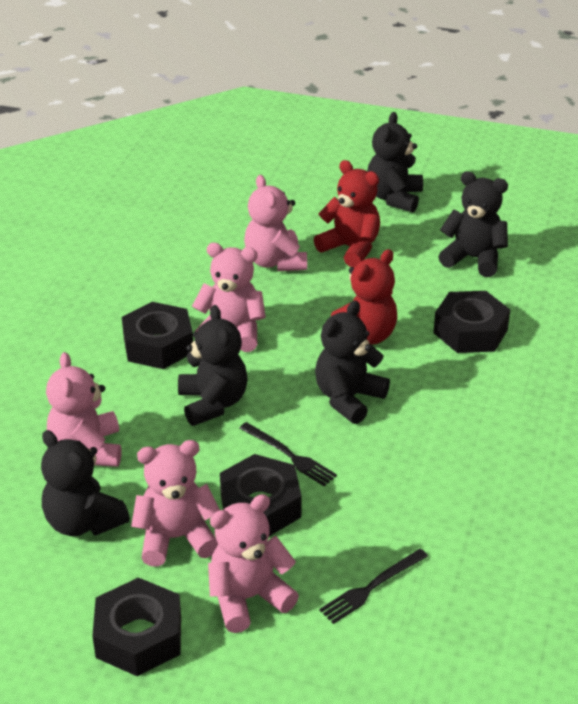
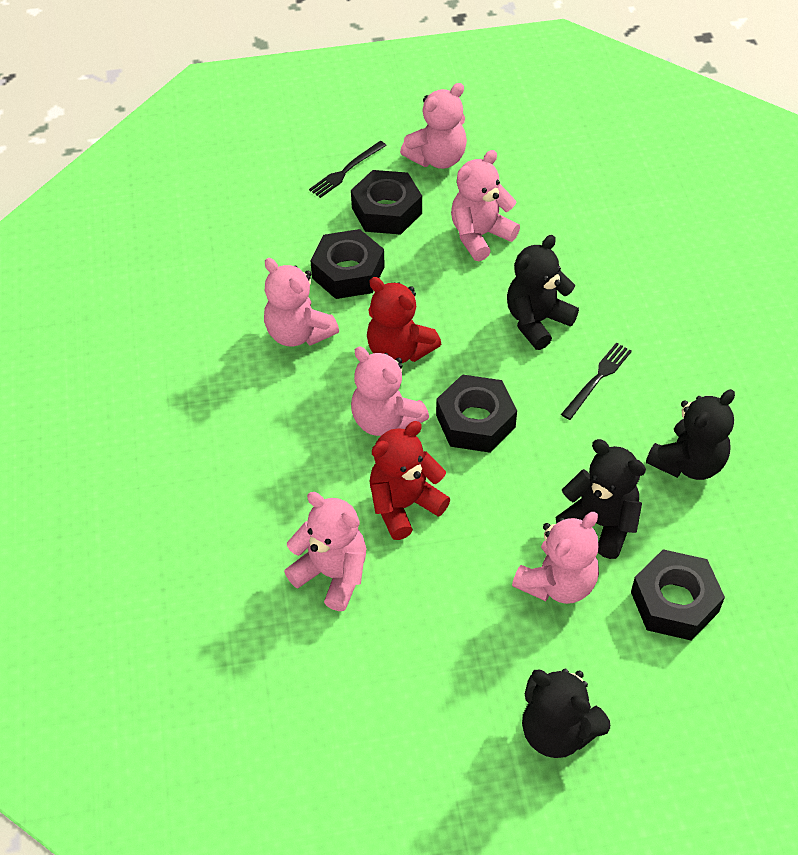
black teddy bear: 5 -> 4
pink teddy bear: 5 -> 6

